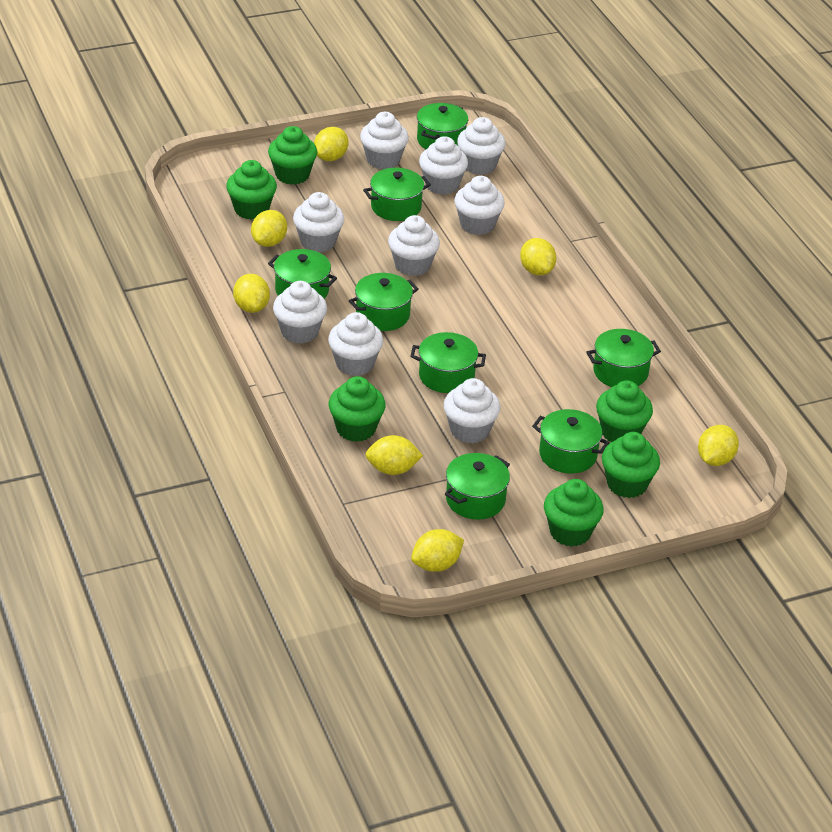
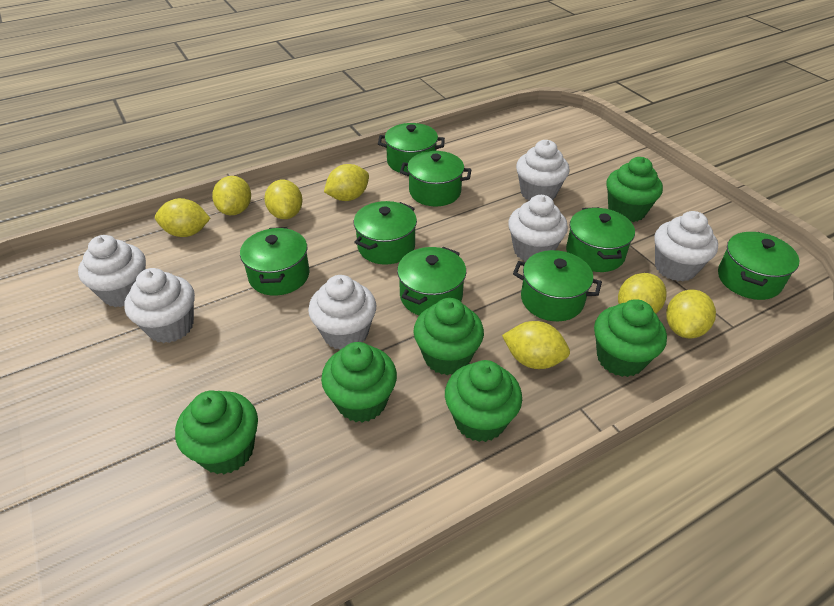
white cupcake: 9 -> 6

